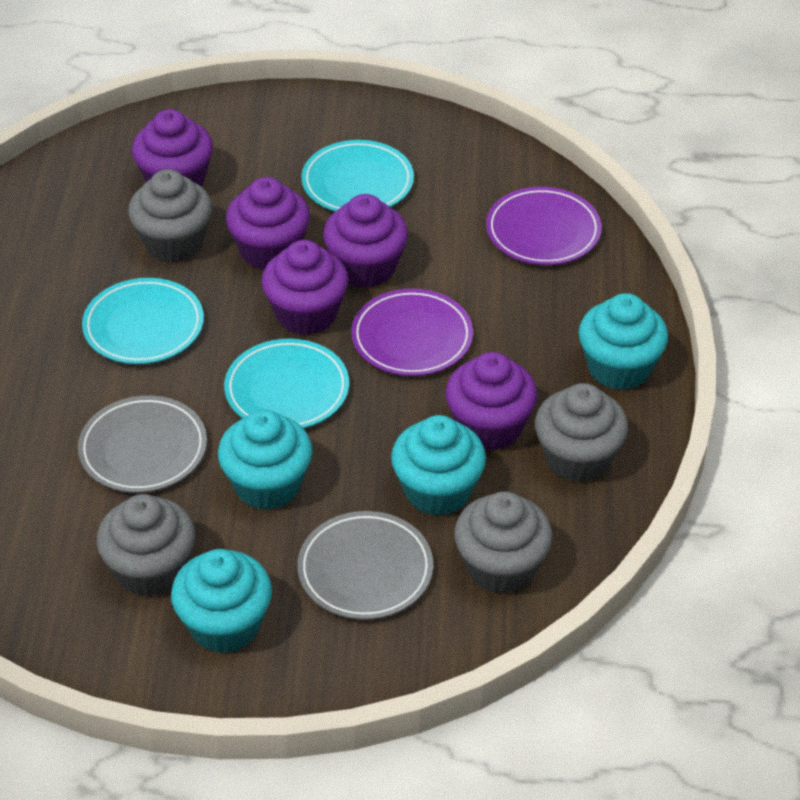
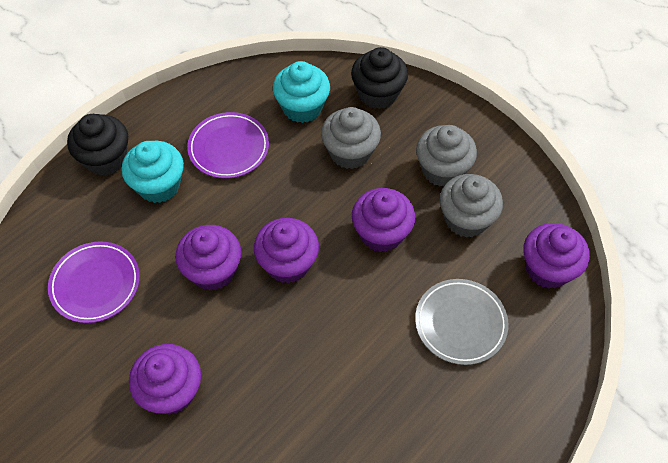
black cupcake: 0 -> 2
grey cupcake: 4 -> 3
grey plate: 2 -> 1
turquoise cupcake: 4 -> 2
turquoise plate: 3 -> 0

